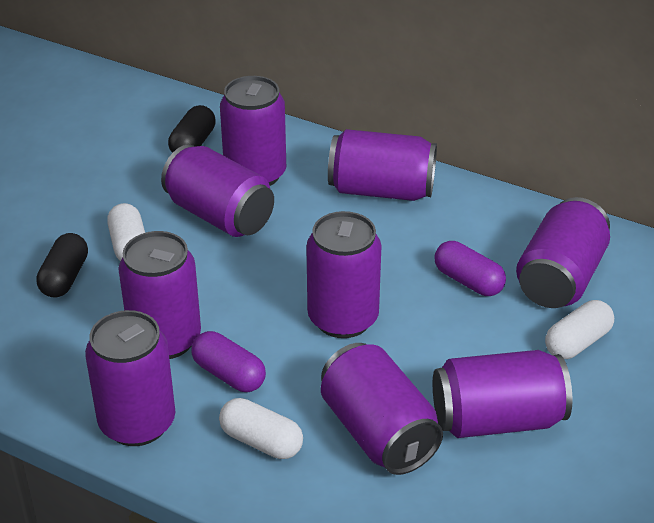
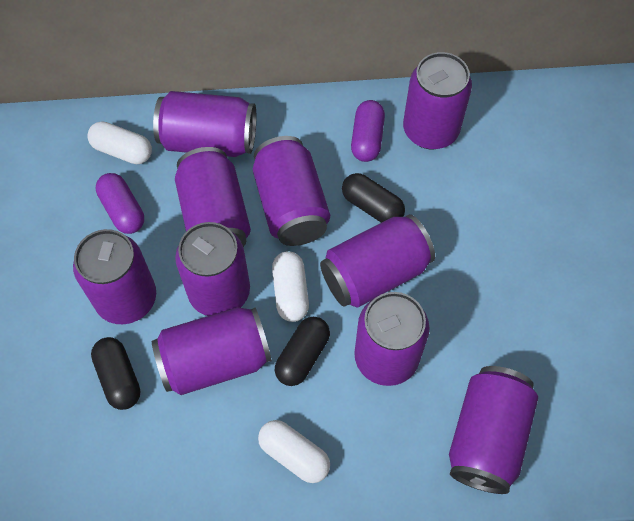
black capsule: 2 -> 3
purple can: 9 -> 10

